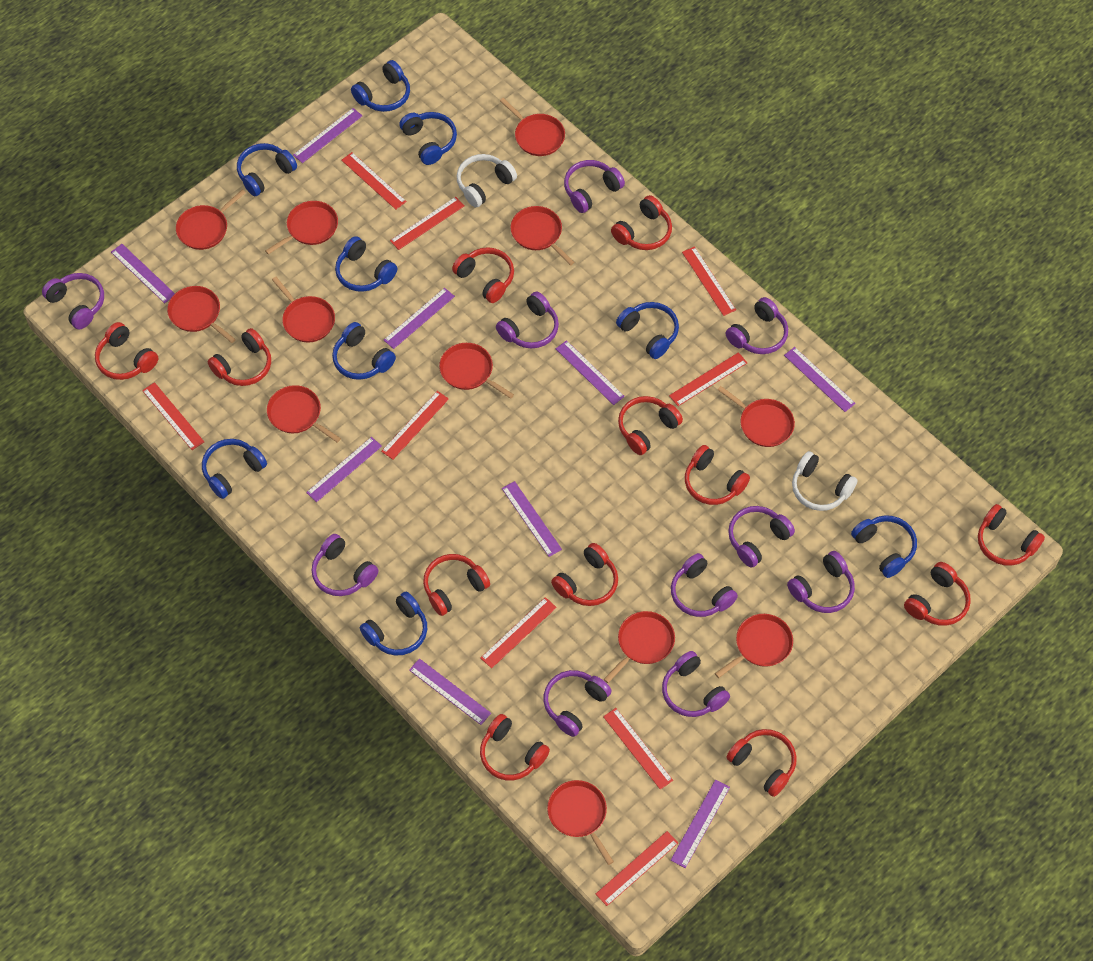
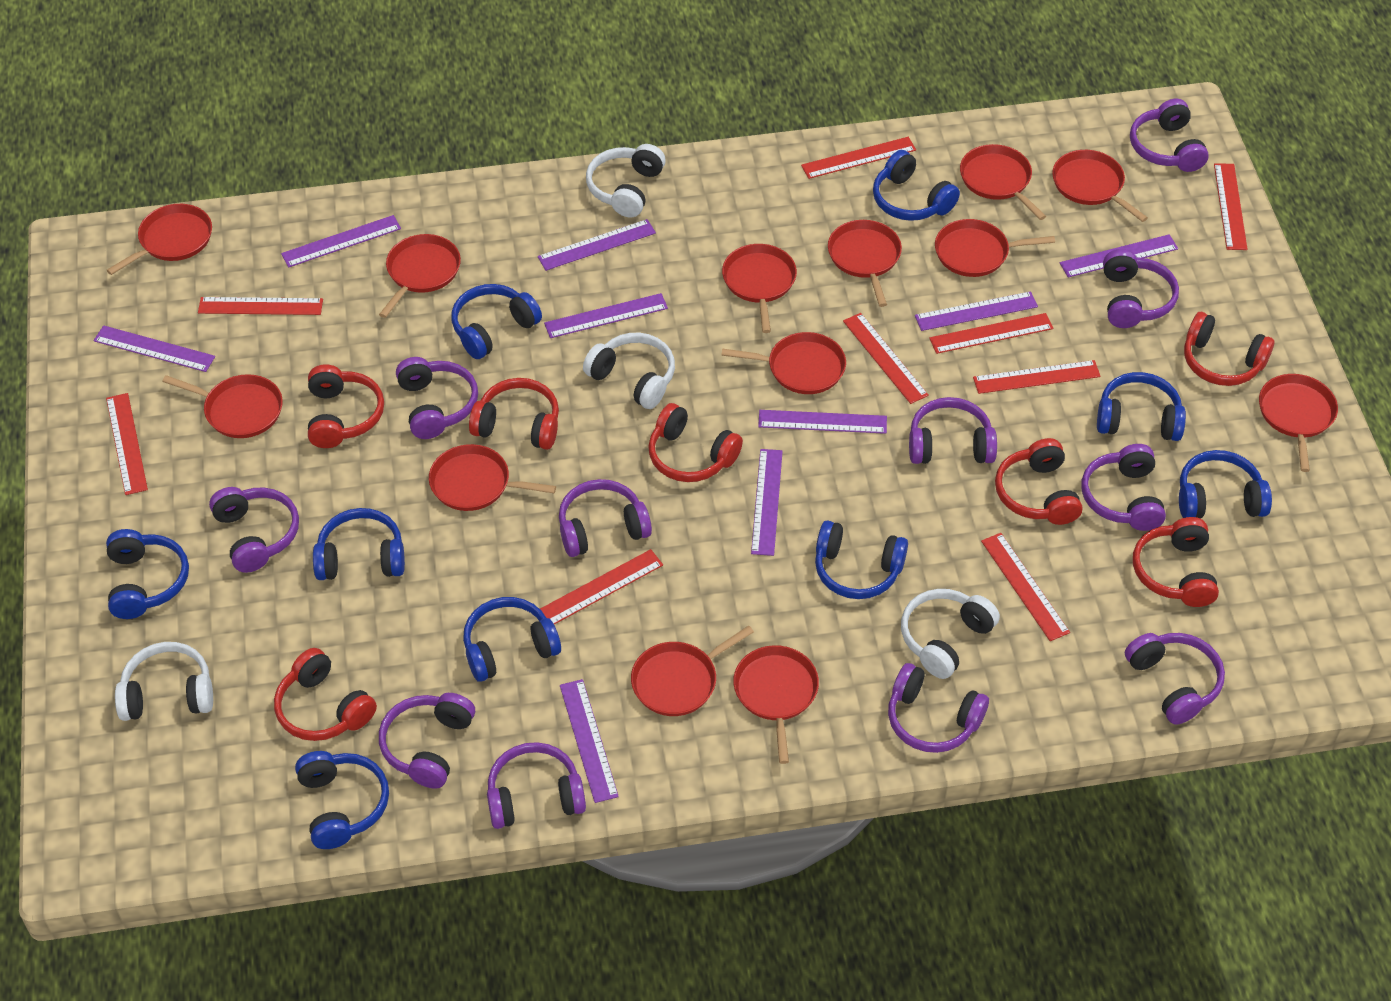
purple headphones: 10 -> 11
red headphones: 12 -> 7
red pan: 12 -> 13
white headphones: 2 -> 4

